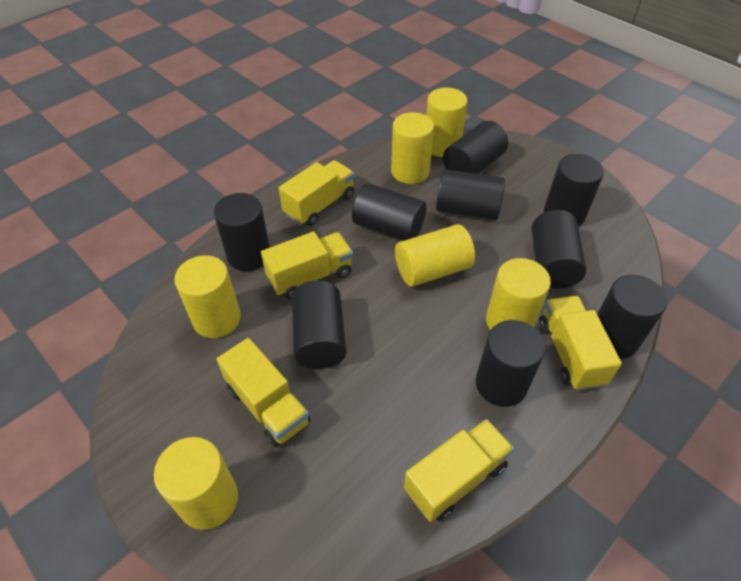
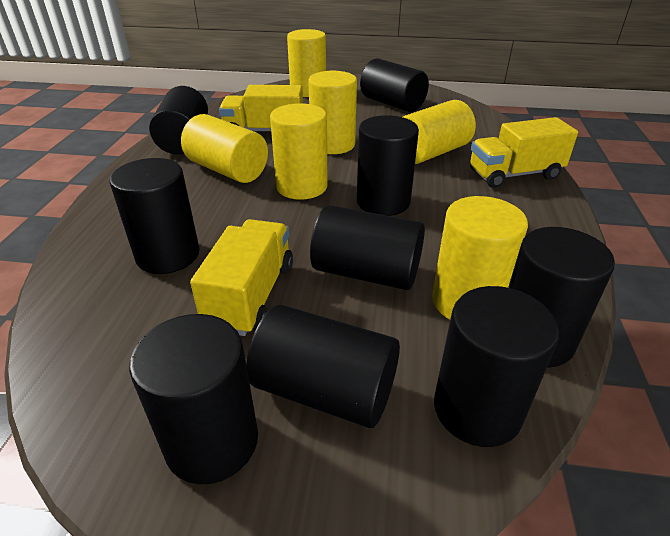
yellow truck: 5 -> 3

